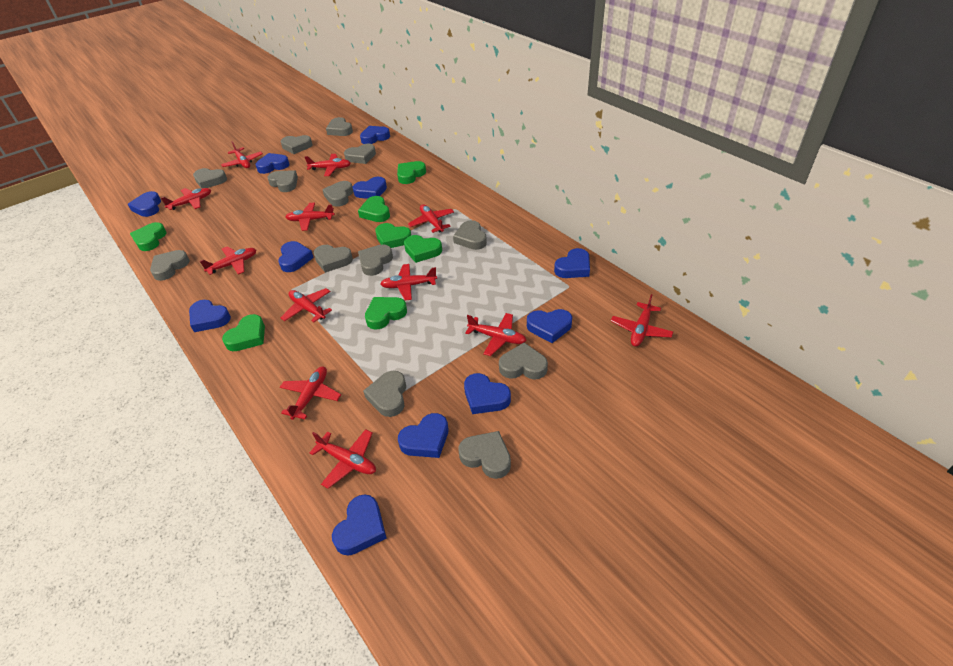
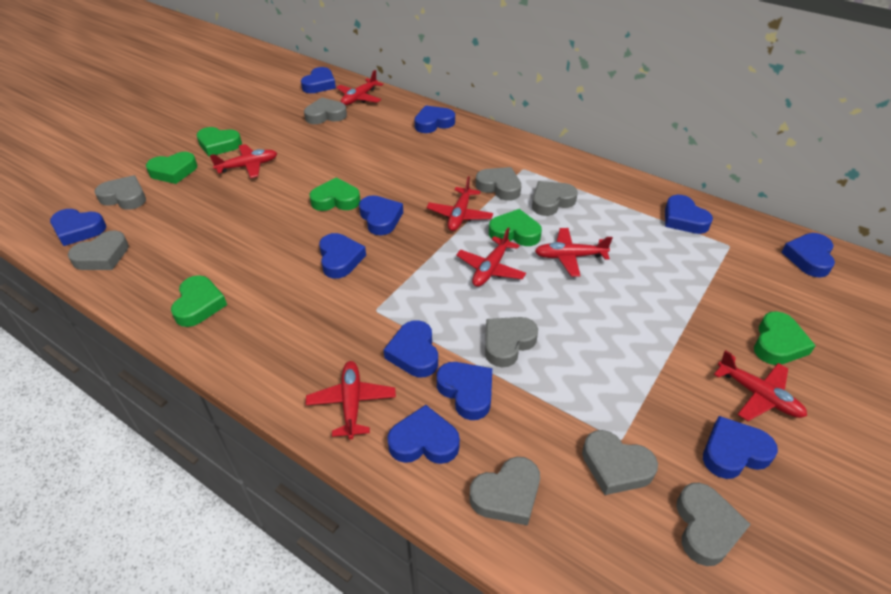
green heart: 7 -> 6
grey heart: 13 -> 9
red plane: 12 -> 7

